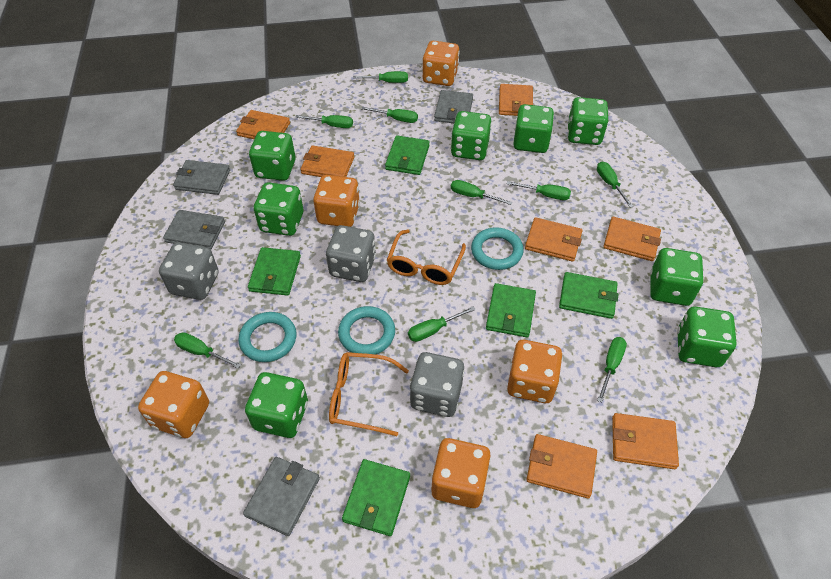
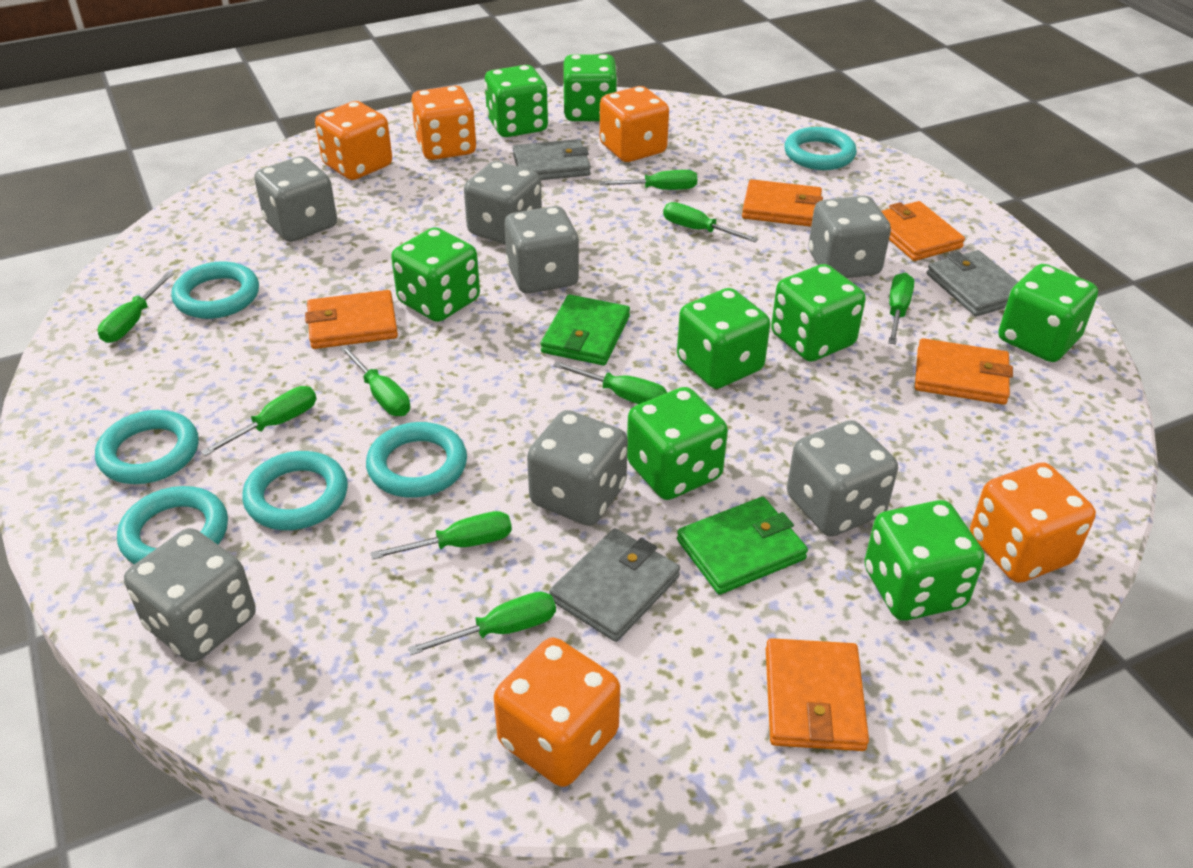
green wallet: 5 -> 2
grey dice: 3 -> 7
grey wallet: 4 -> 3
orange glasses: 2 -> 0
orange wallet: 7 -> 5
turquoise ring: 3 -> 6

